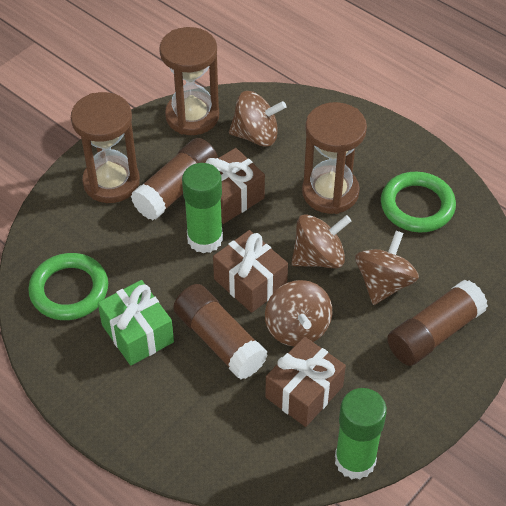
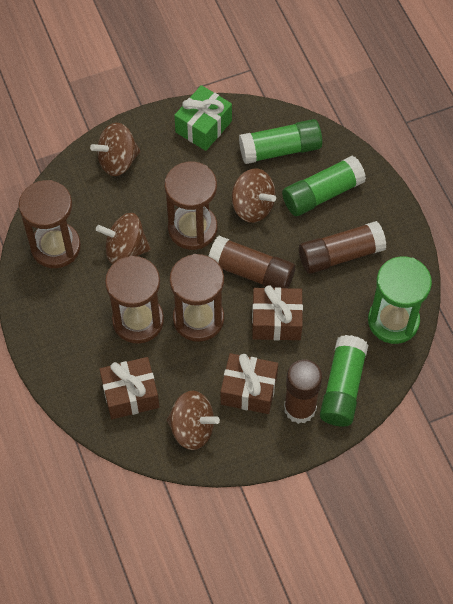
brown hourglass: 3 -> 4
green glue stick: 2 -> 3
green hourglass: 0 -> 1
green ring: 2 -> 0

